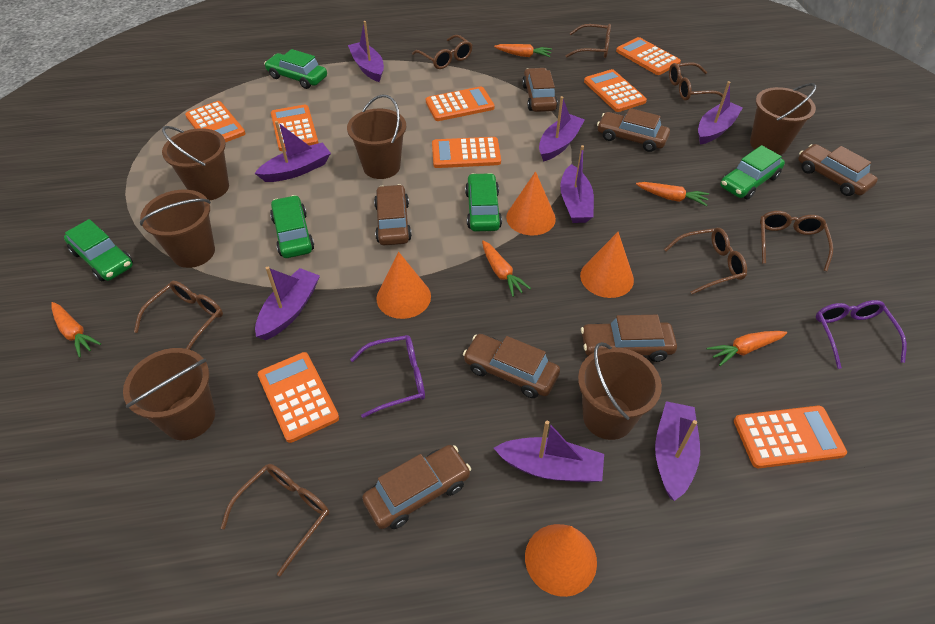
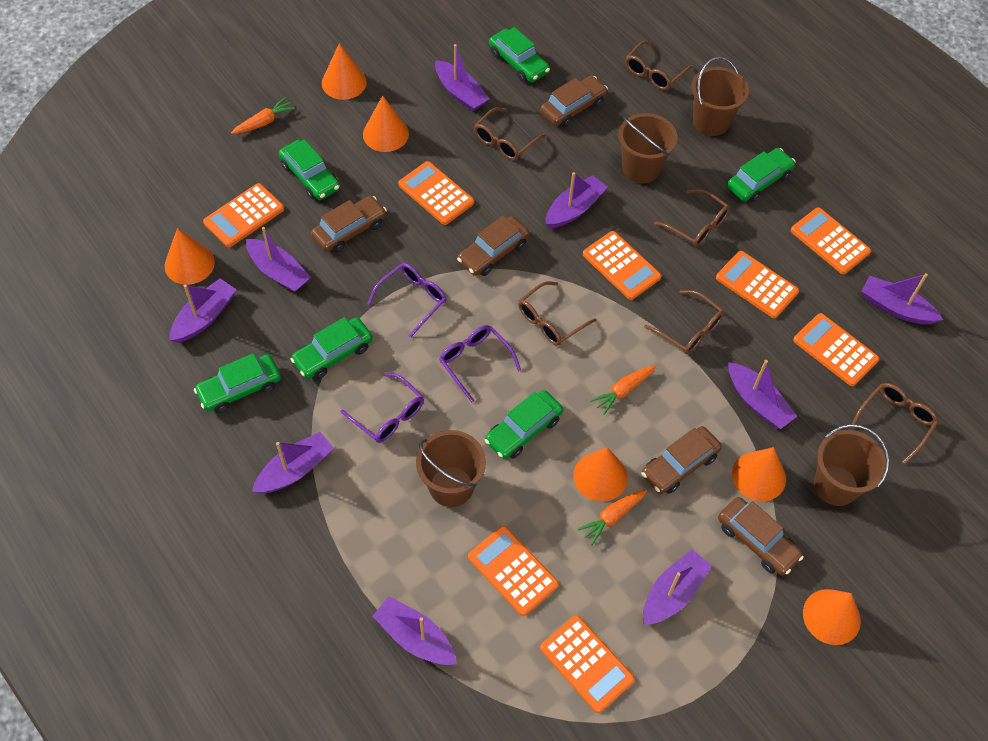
brown bucket: 6 -> 4
brown car: 7 -> 5
brown glasses: 7 -> 6
green car: 5 -> 6
orange carrot: 5 -> 3
orange cone: 4 -> 6
purple boat: 8 -> 9
purple glasses: 2 -> 3

